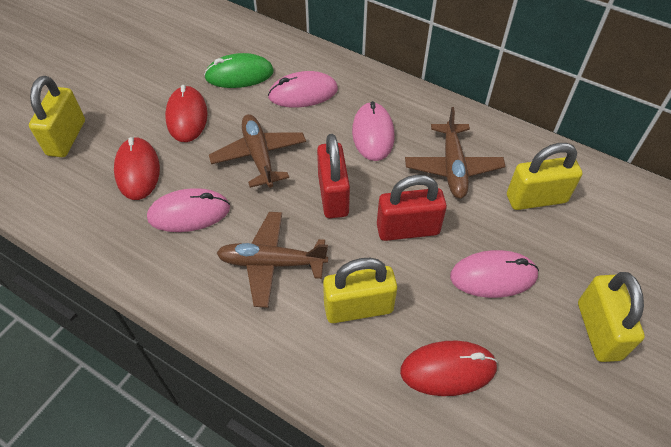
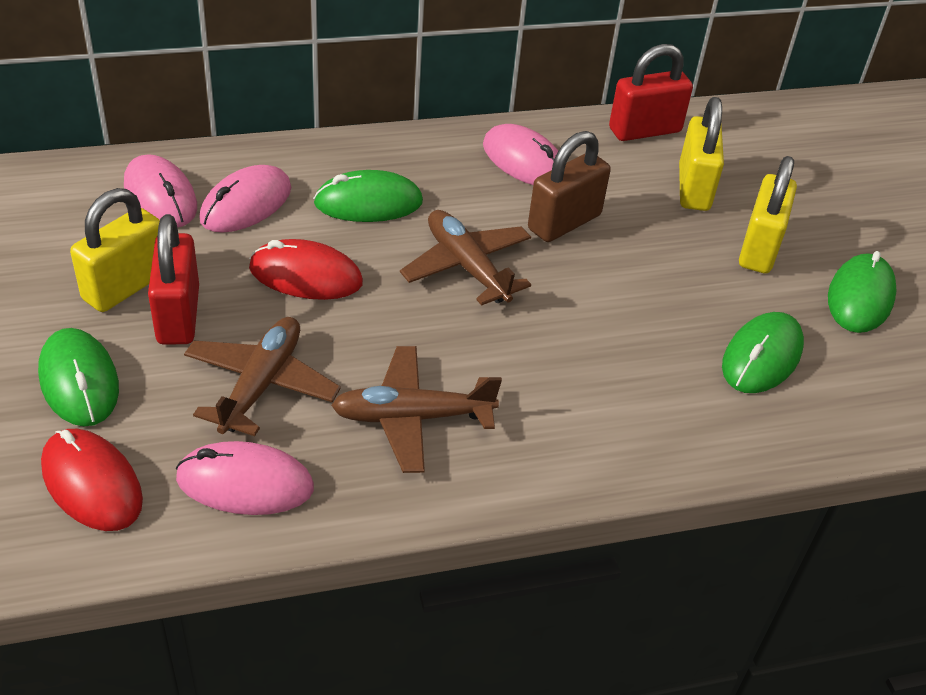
brown padlock: 0 -> 1
green mouse: 1 -> 4
red mouse: 3 -> 2
yellow padlock: 4 -> 3

